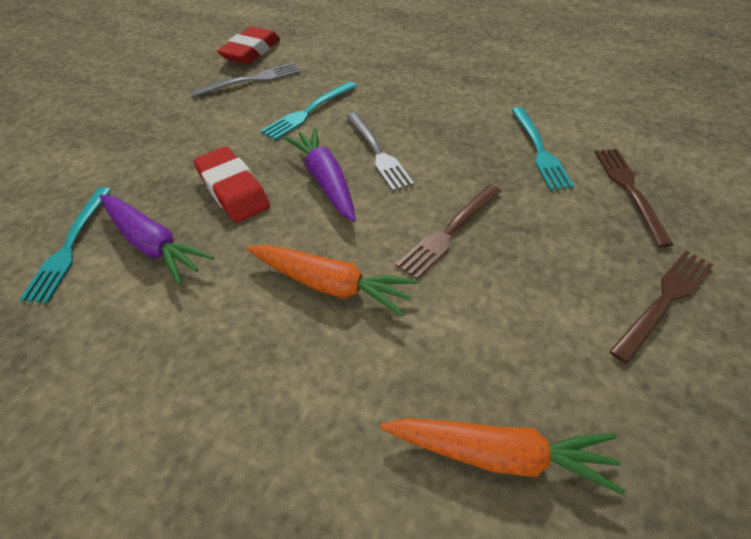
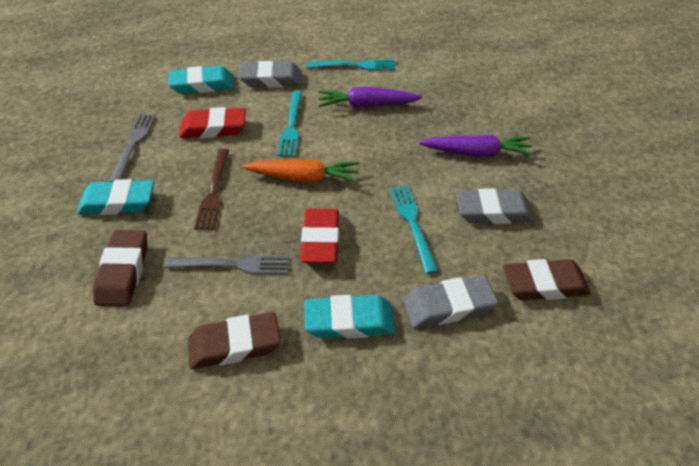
brown eraser: 0 -> 3
brown fork: 3 -> 1
grey eraser: 0 -> 3
orange carrot: 2 -> 1
turquoise eraser: 0 -> 3

